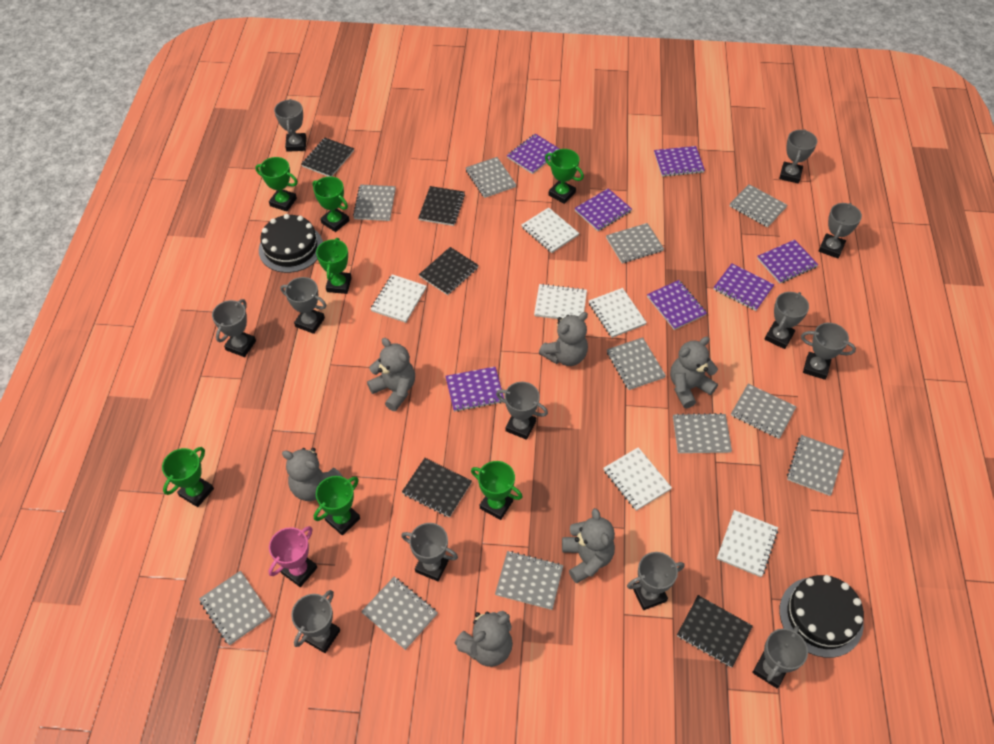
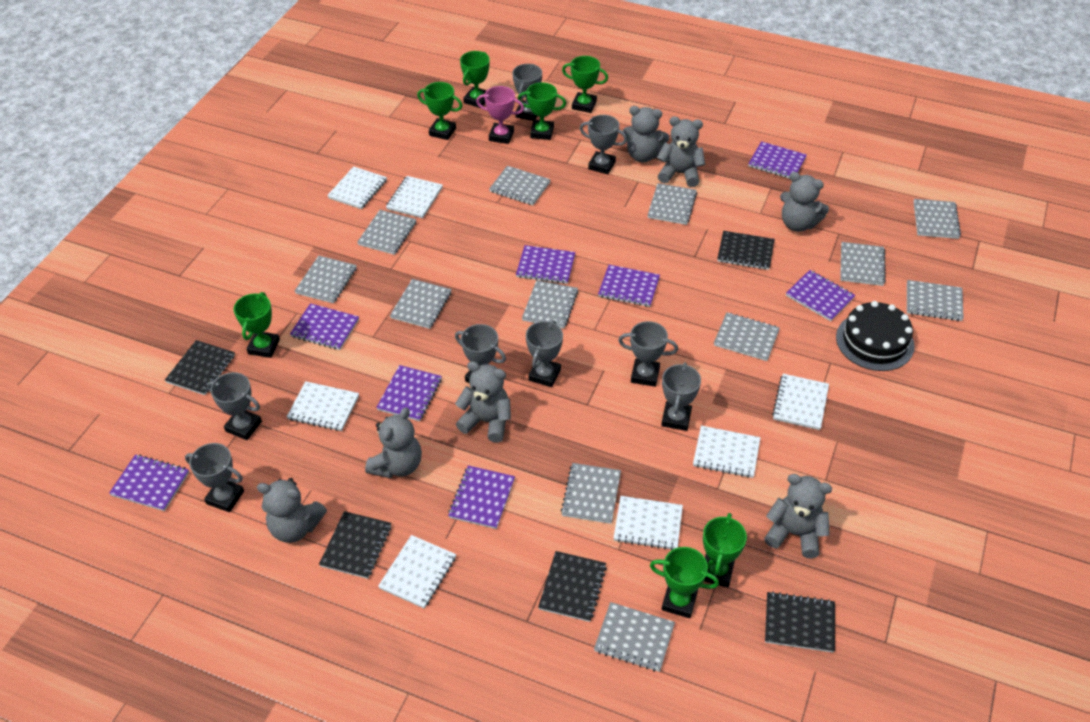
black cake: 2 -> 1
grey notebook: 11 -> 12
grey teddy bear: 6 -> 7
grey trophy: 12 -> 8
purple notebook: 7 -> 8
white notebook: 6 -> 7

